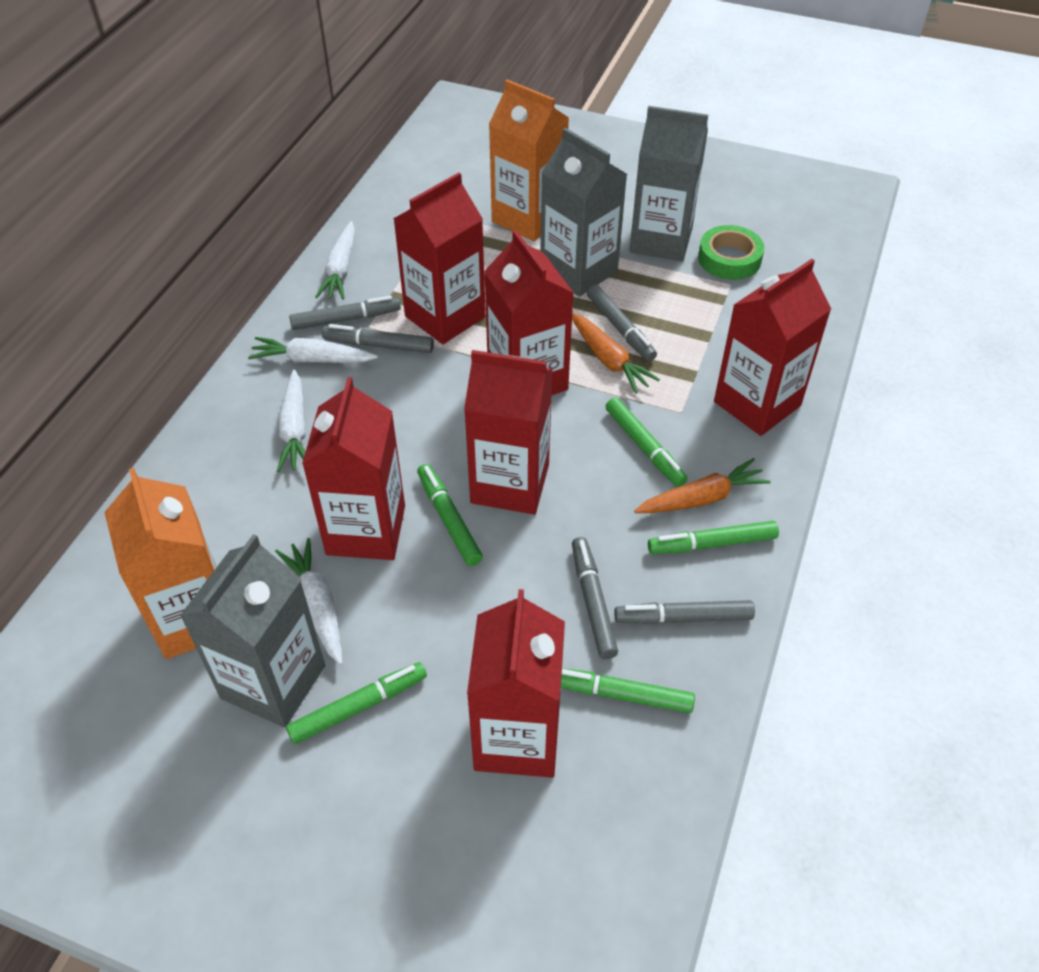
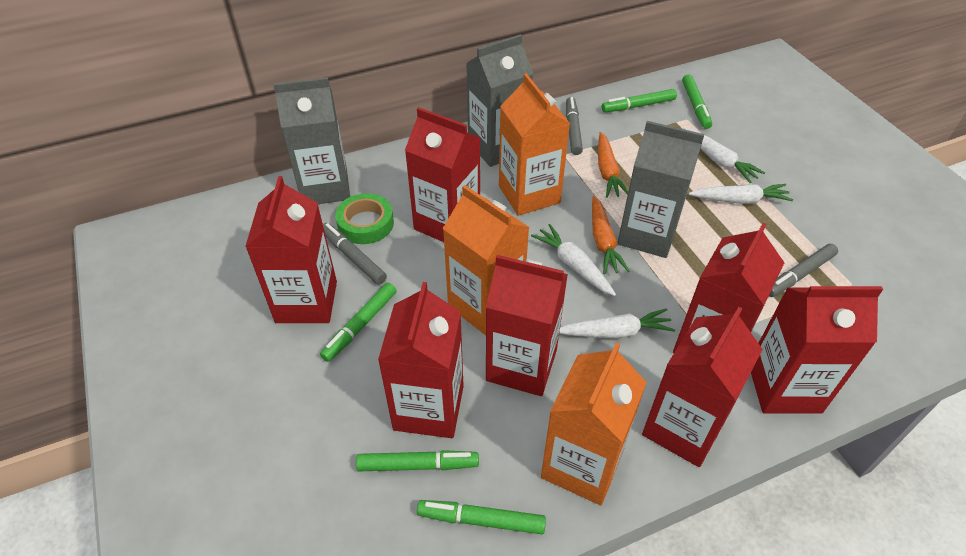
grey marker: 5 -> 3
orange carton: 2 -> 3
red carton: 6 -> 7

